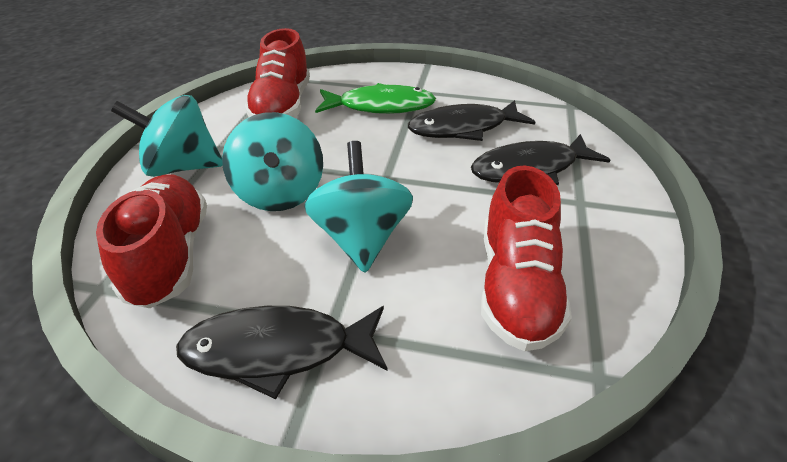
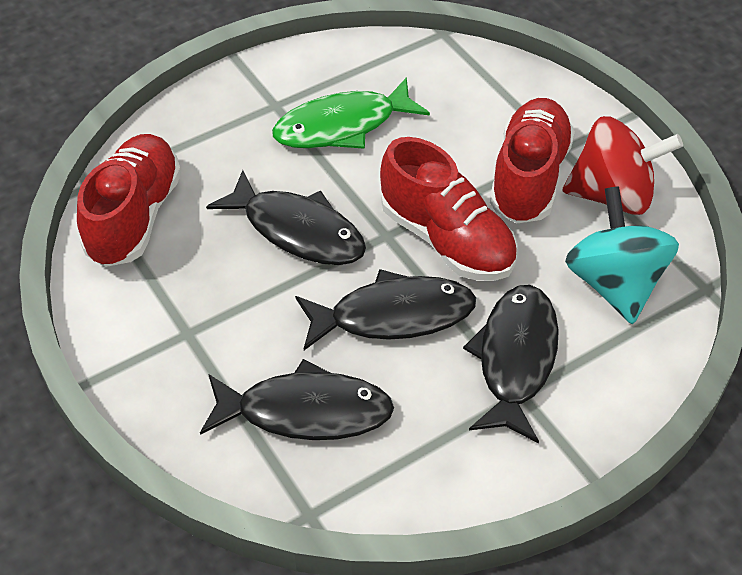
black fish: 3 -> 4
red spinning top: 0 -> 1
turquoise spinning top: 3 -> 1

